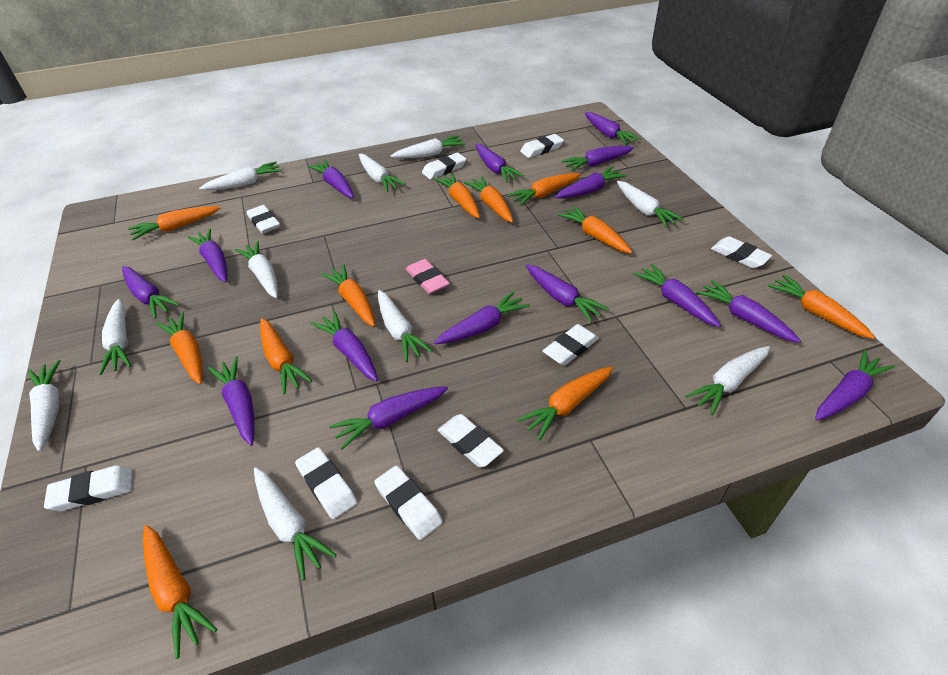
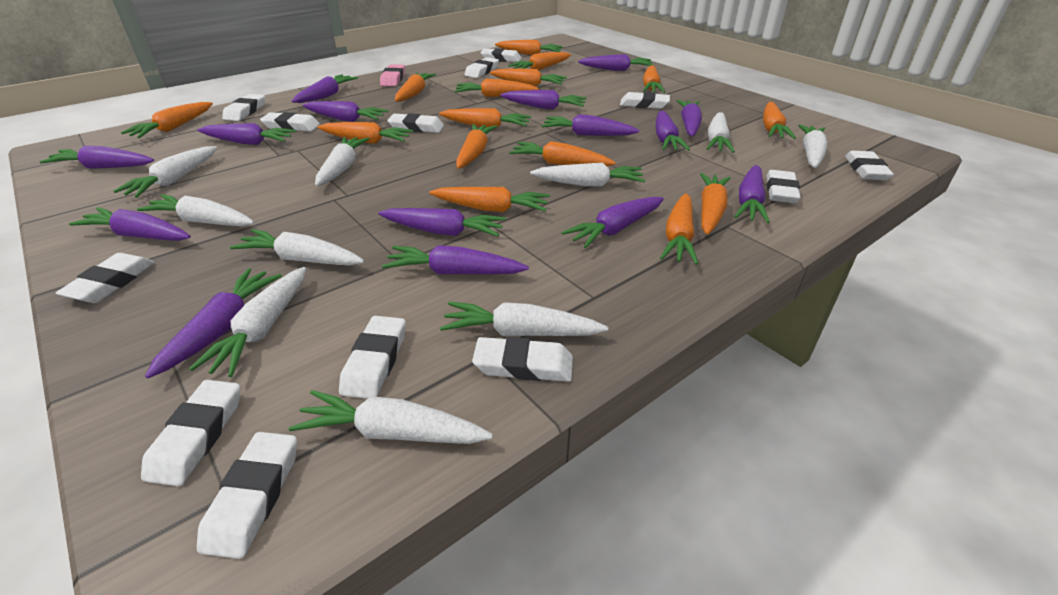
orange carrot: 11 -> 15
white eraser: 9 -> 13

